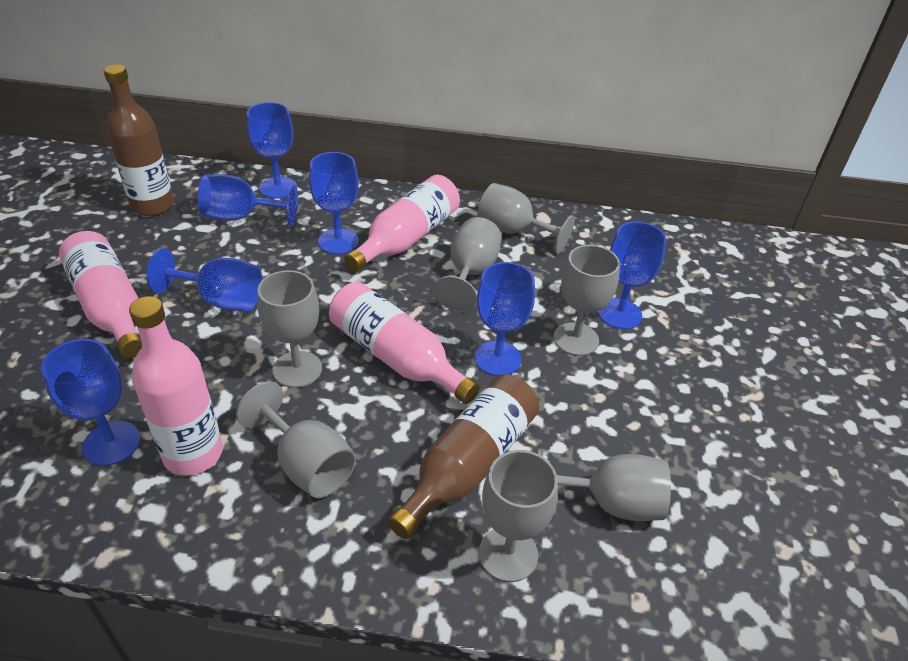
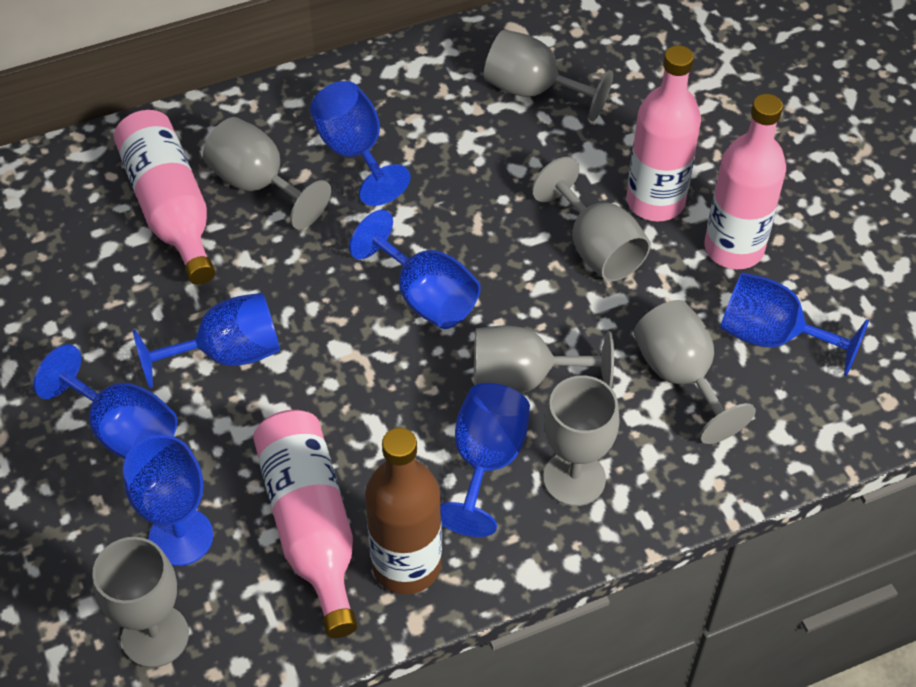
brown bottle: 2 -> 1

